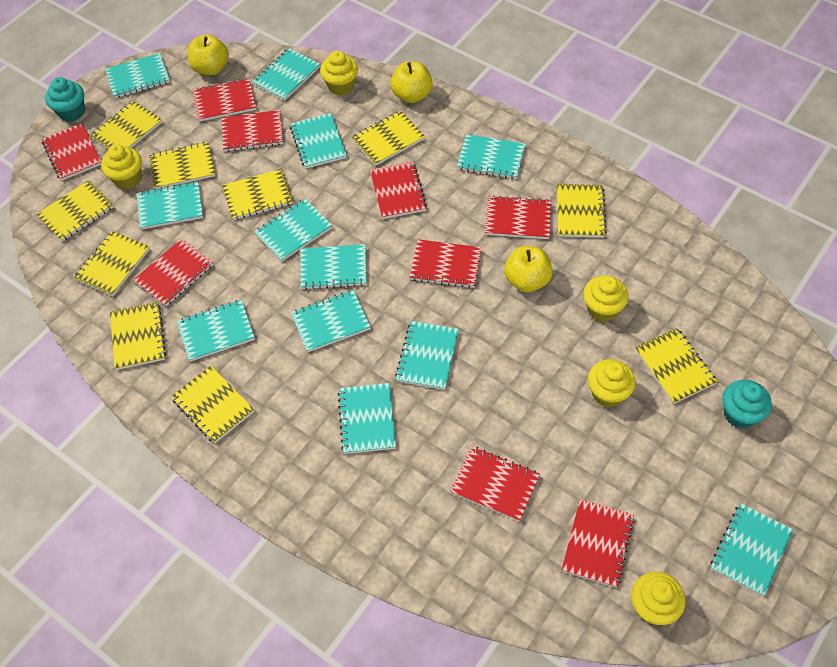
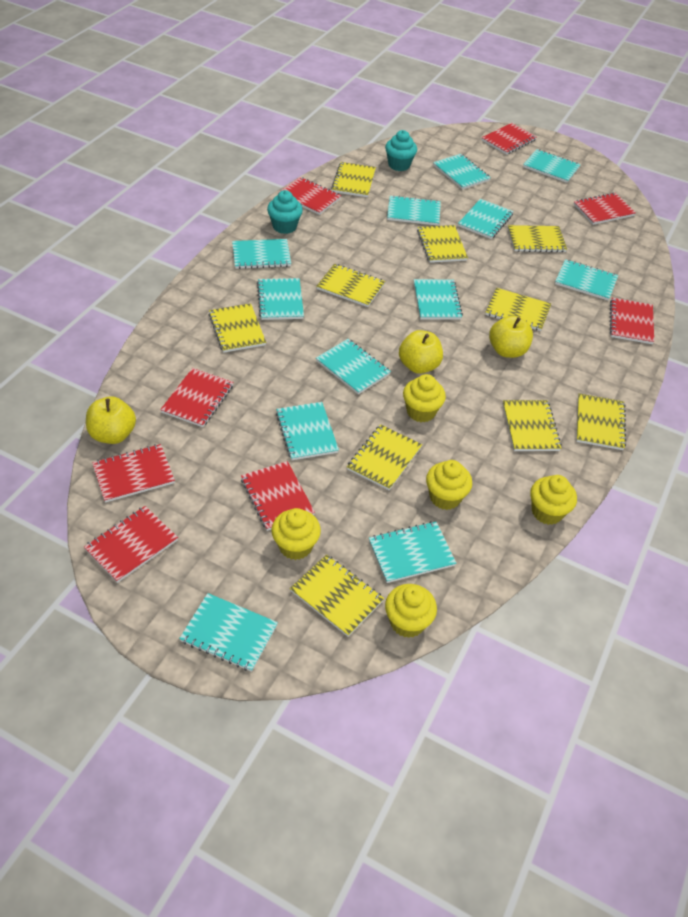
red notebook: 9 -> 8

